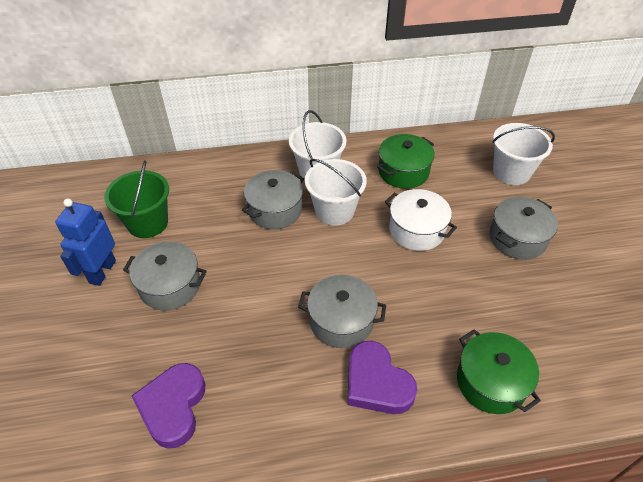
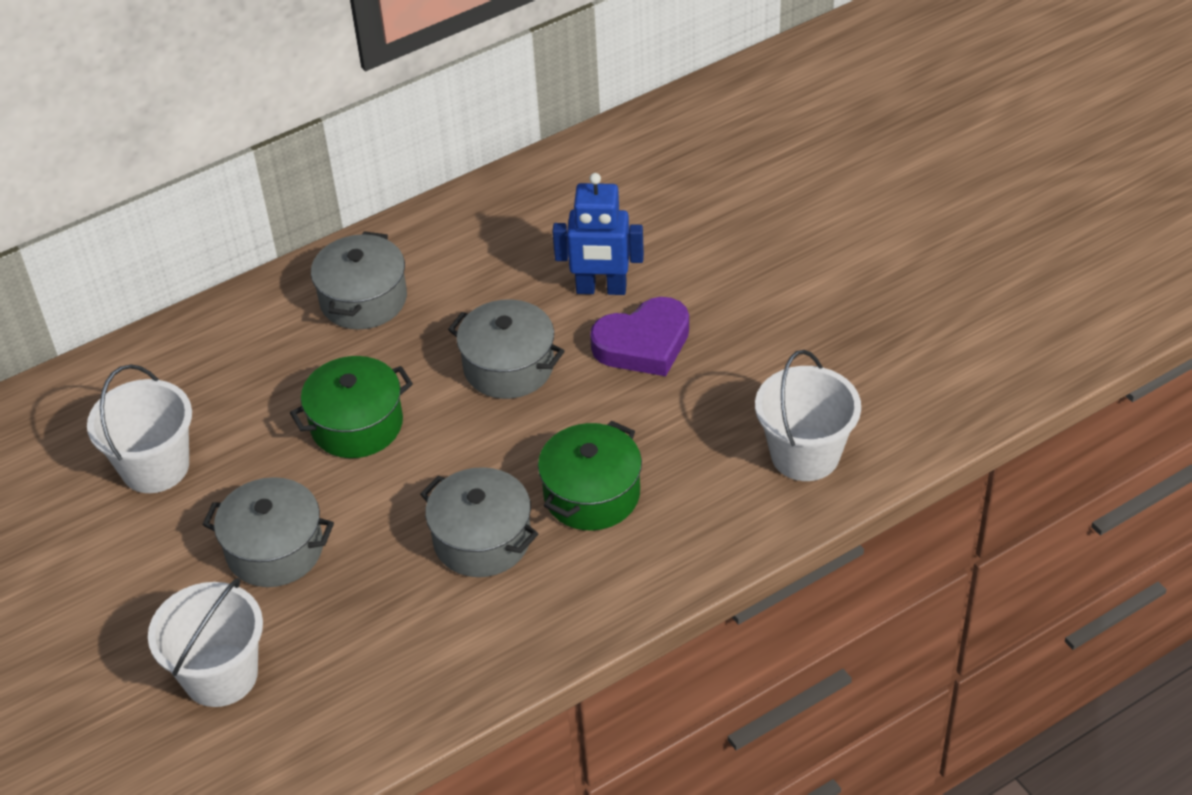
green bucket: 1 -> 0
purple heart: 2 -> 1
white pot: 1 -> 0

